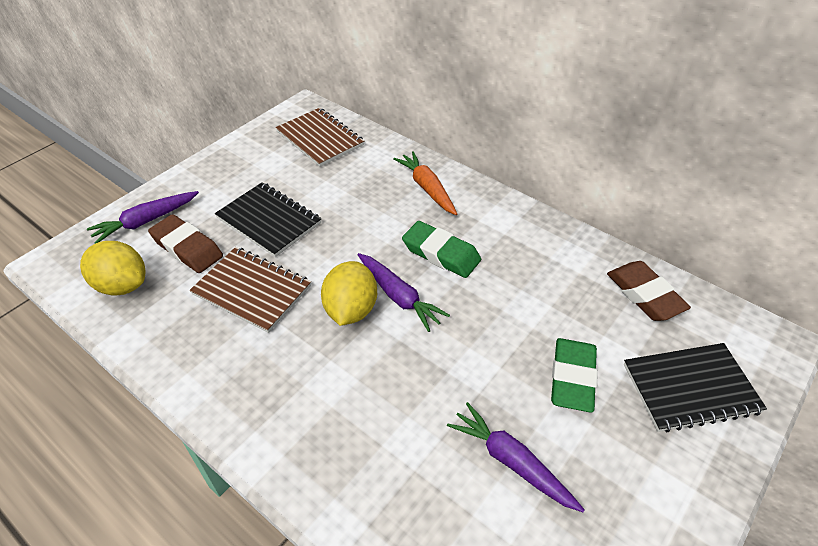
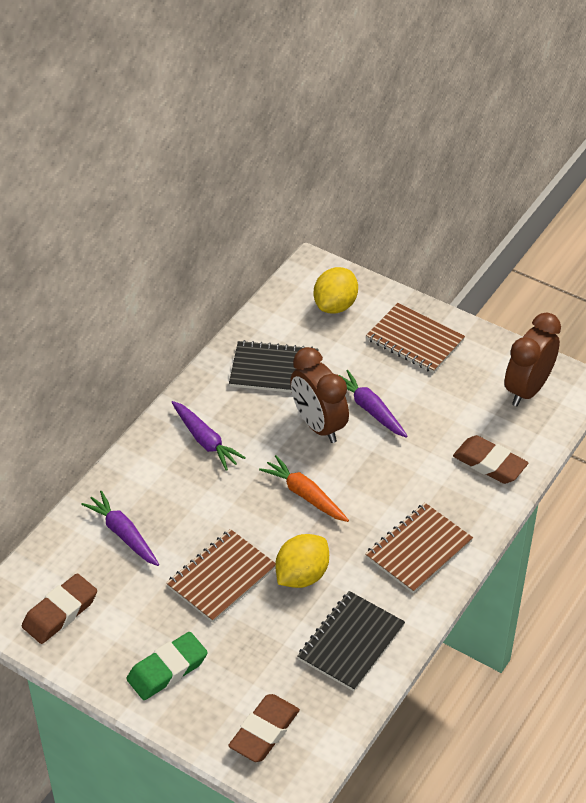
brown clock: 0 -> 2
brown eraser: 2 -> 3
brown notebook: 2 -> 3
green eraser: 2 -> 1

